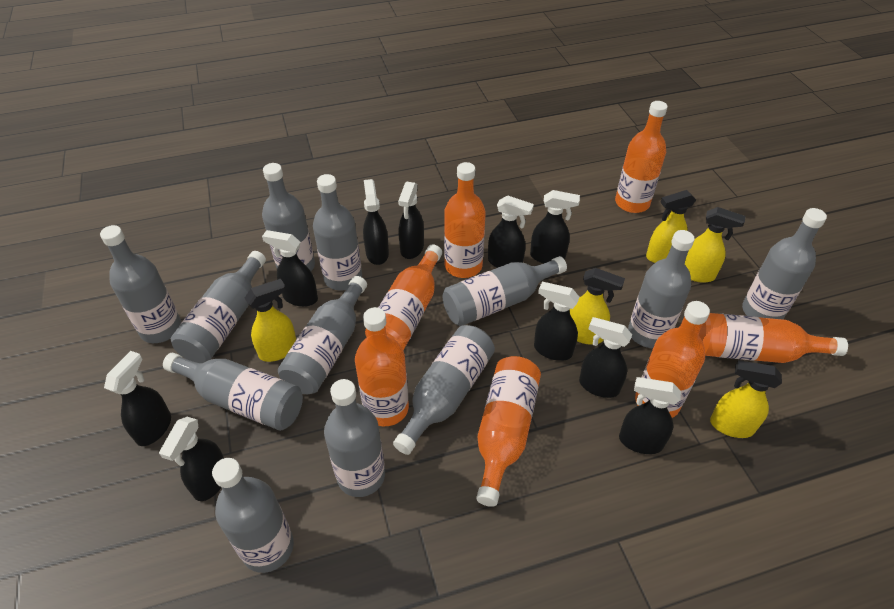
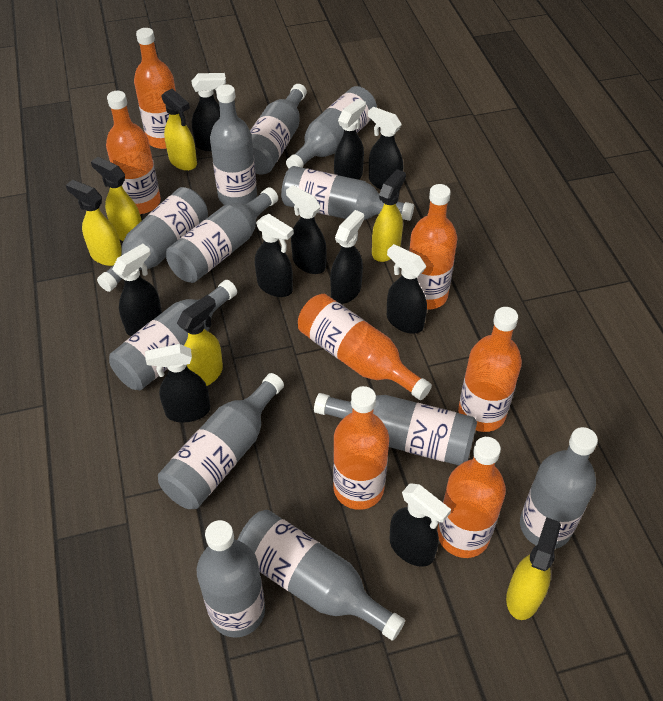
yellow spray bottle: 5 -> 6

